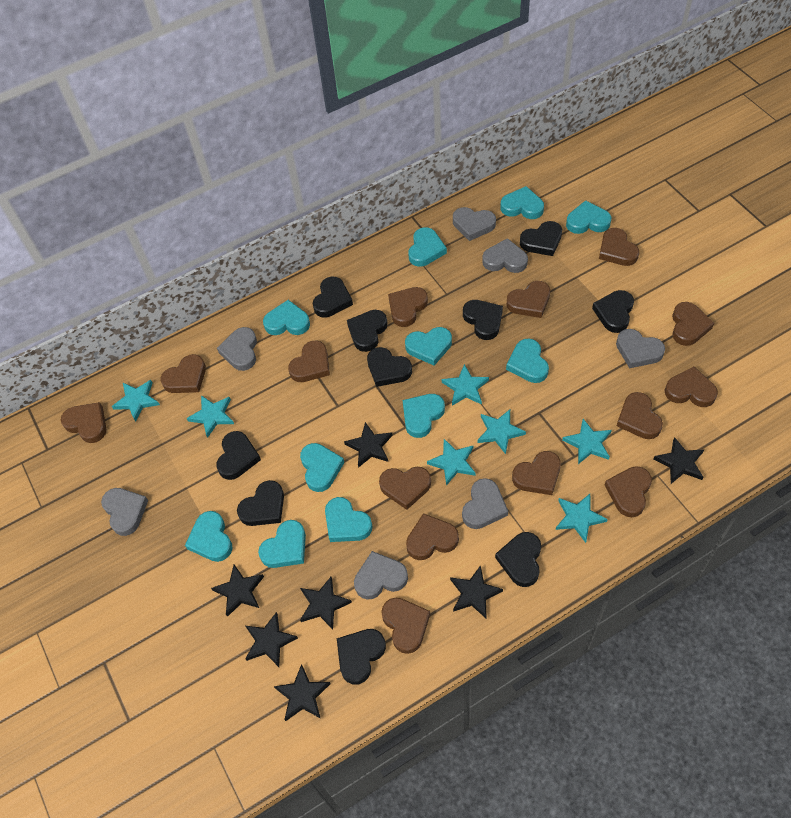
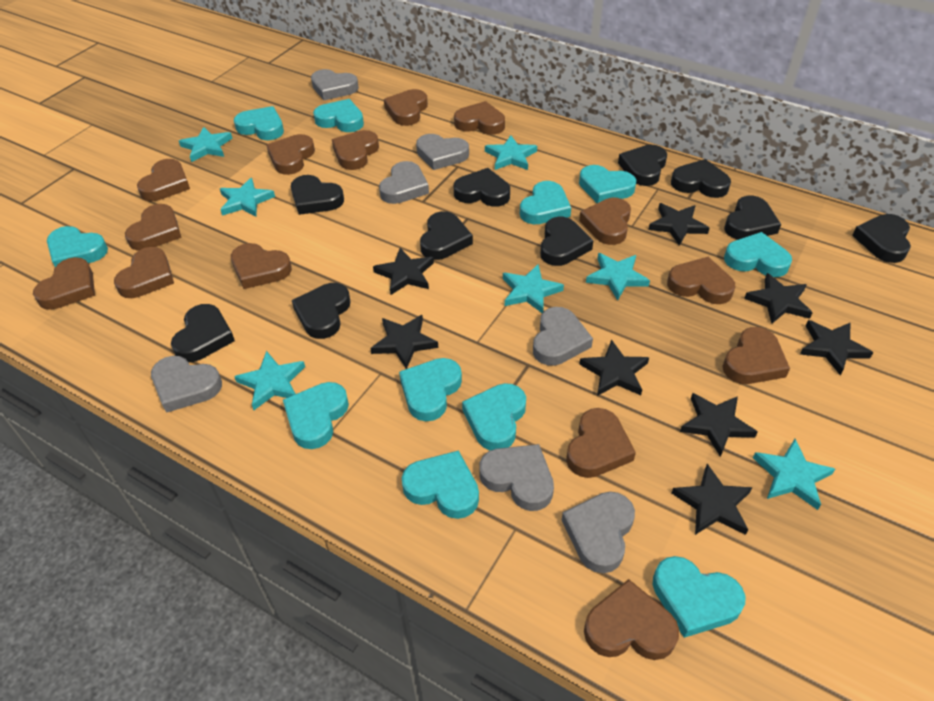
black star: 7 -> 8

